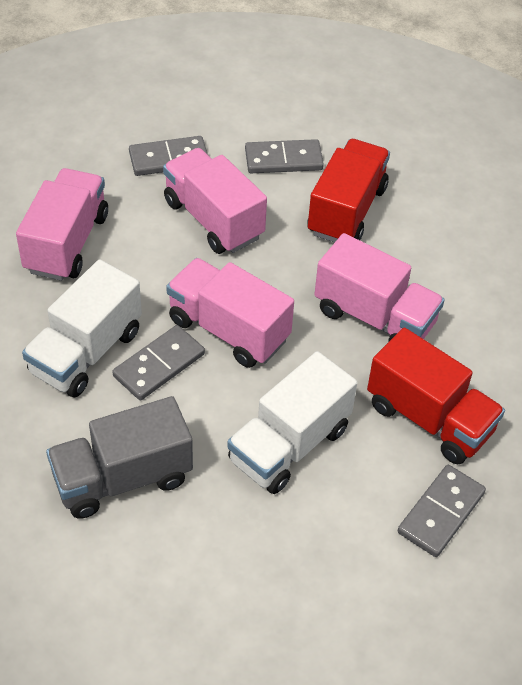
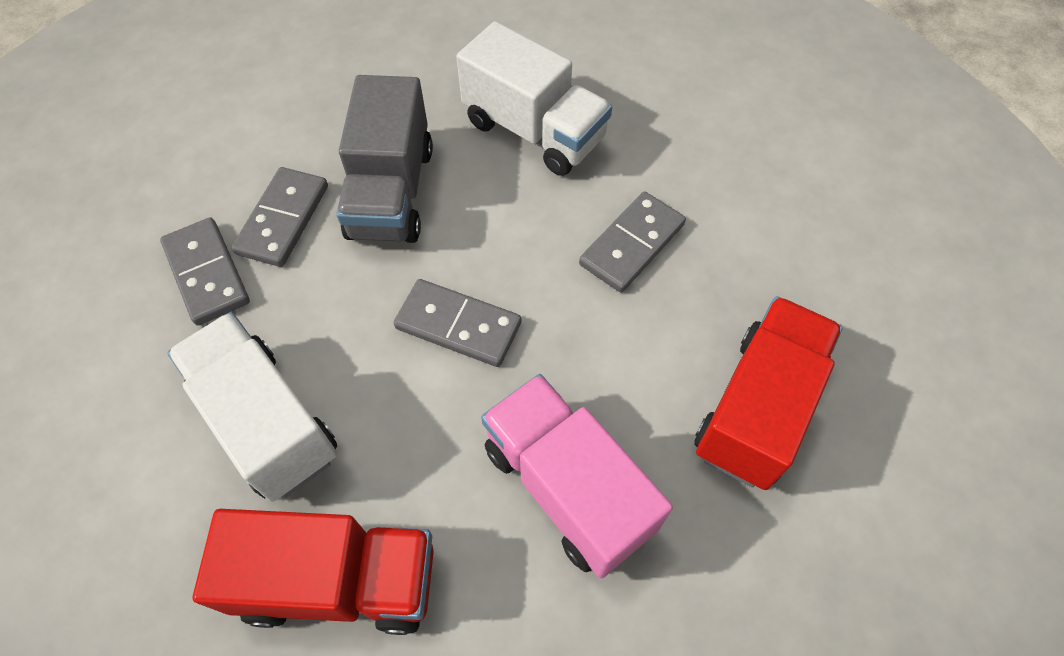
pink truck: 4 -> 1

